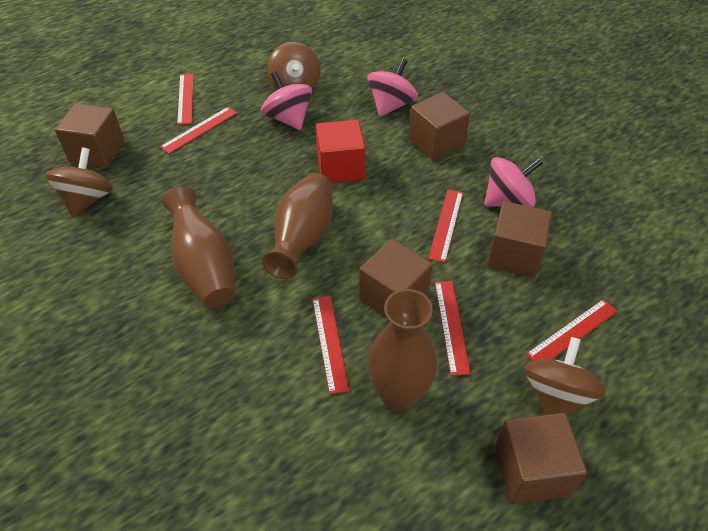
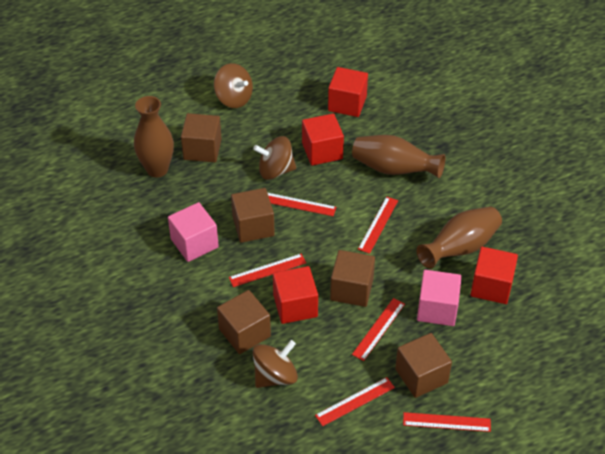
pink cube: 0 -> 2
pink spinning top: 3 -> 0
red cube: 1 -> 4

